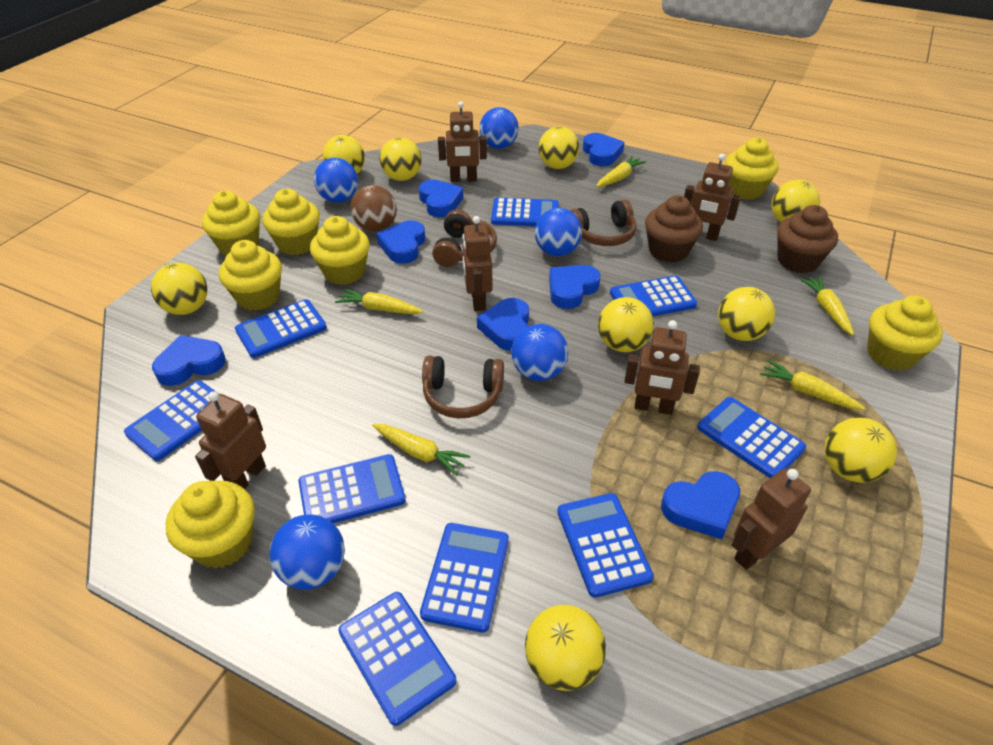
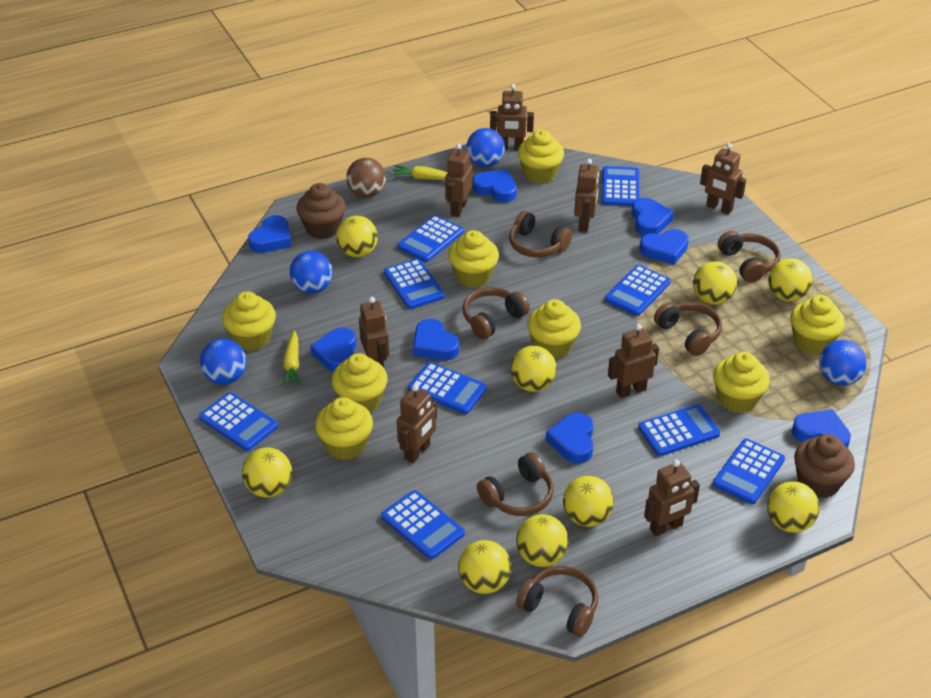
blue ball: 5 -> 4
blue heart: 7 -> 8
brown headphones: 3 -> 6
brown robot: 6 -> 8
yellow carrot: 5 -> 2
yellow cupcake: 7 -> 8

